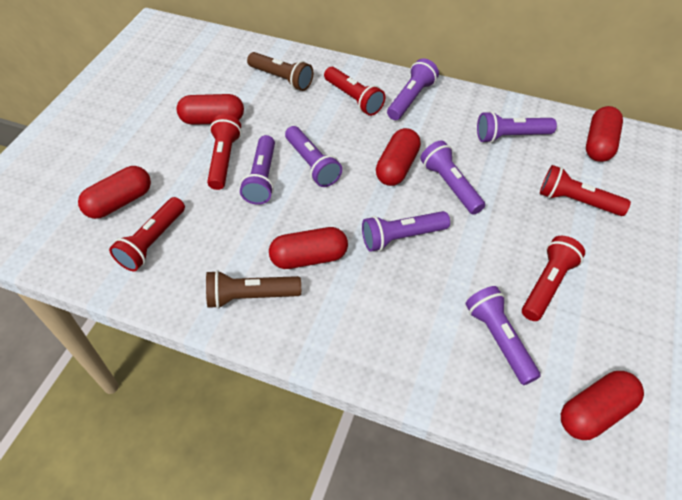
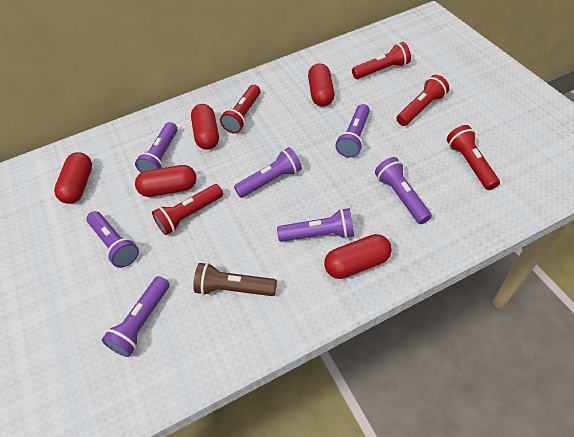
brown flashlight: 2 -> 1
red capsule: 6 -> 5

